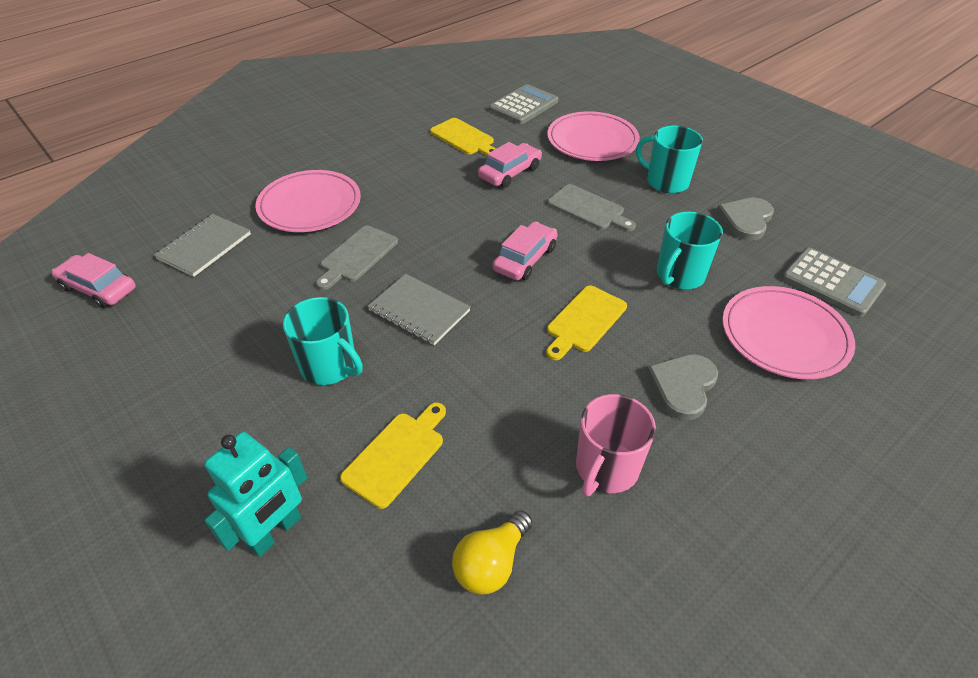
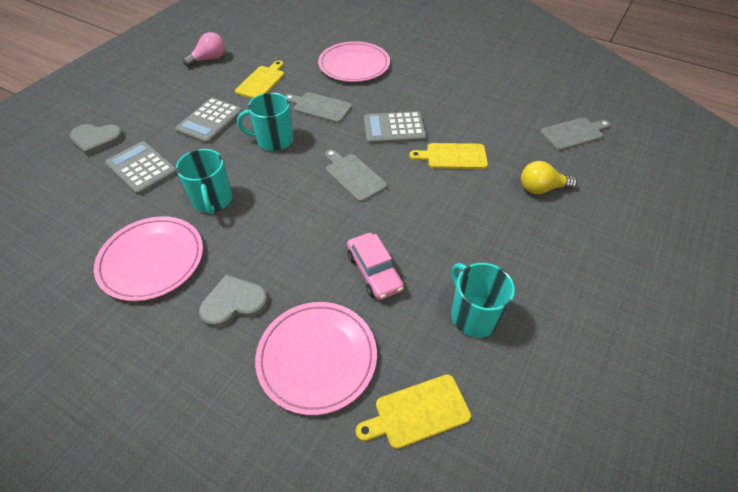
grey calculator: 2 -> 3
grey cutting board: 2 -> 3
grey notebook: 2 -> 0
pink car: 3 -> 1
pink light bulb: 0 -> 1
pink mug: 1 -> 0
turquoise robot: 1 -> 0

